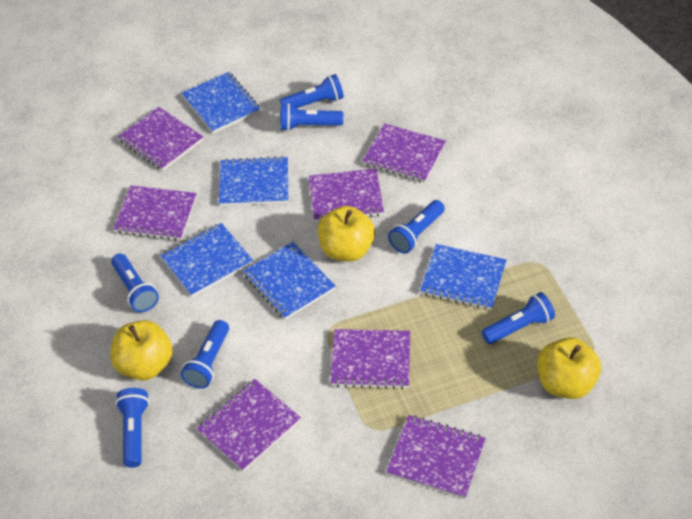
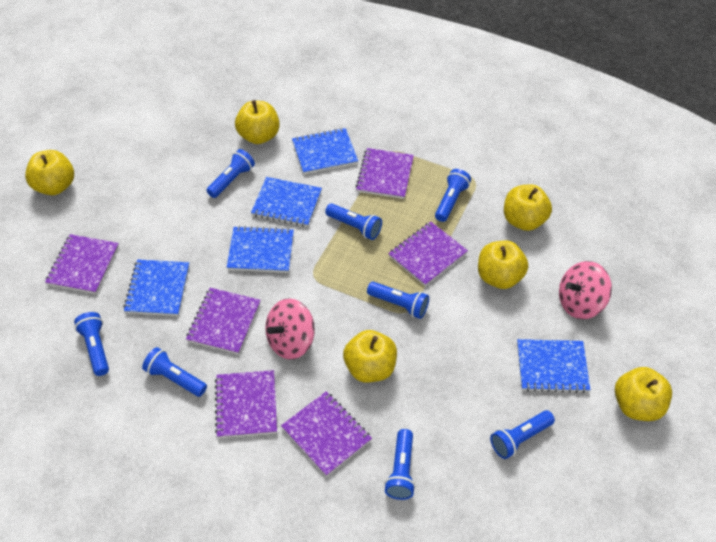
blue flashlight: 7 -> 8
pink spinning top: 0 -> 2
purple notebook: 7 -> 6
yellow apple: 3 -> 6

